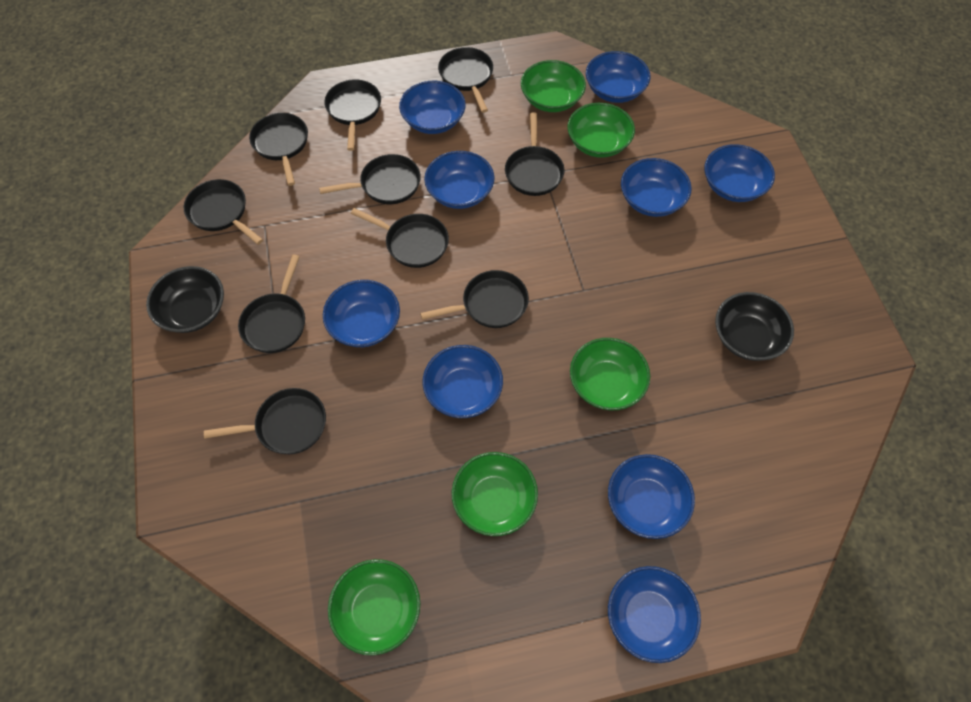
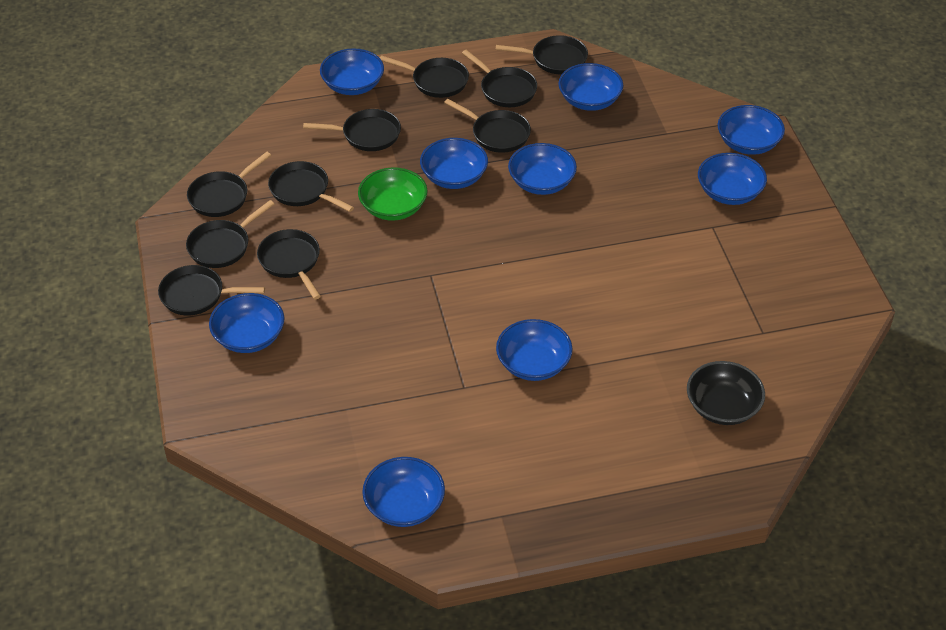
black bowl: 2 -> 1
green bowl: 5 -> 1

